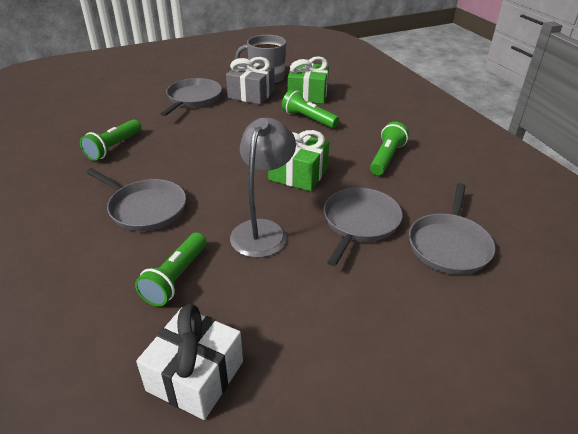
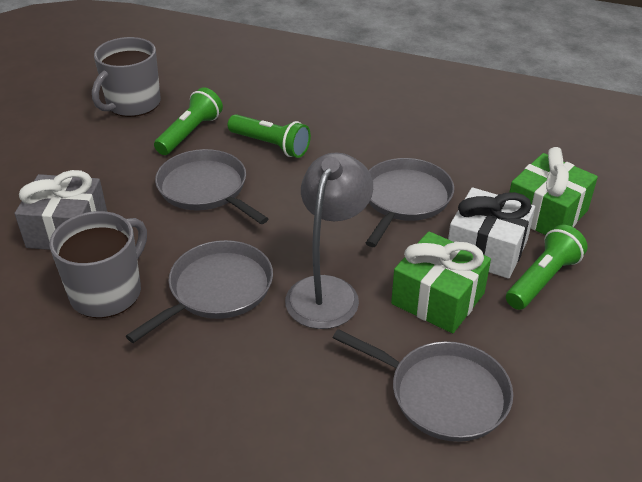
green flashlight: 4 -> 3
grey mug: 1 -> 2

